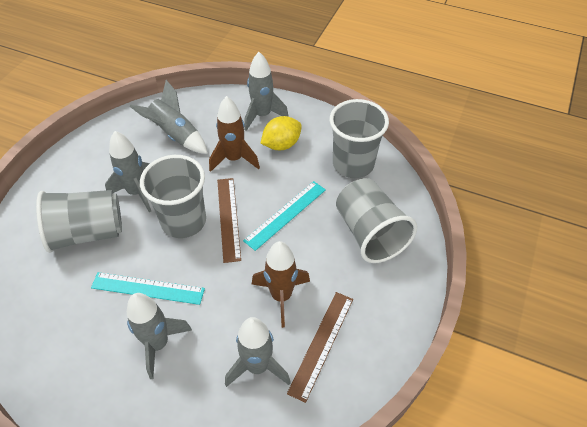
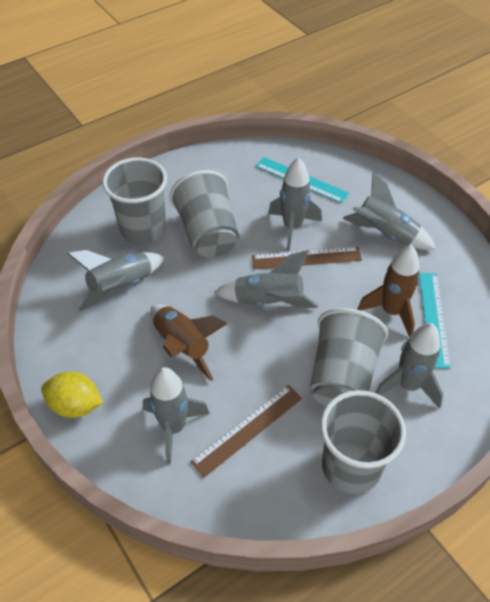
grey rocket: 5 -> 6

